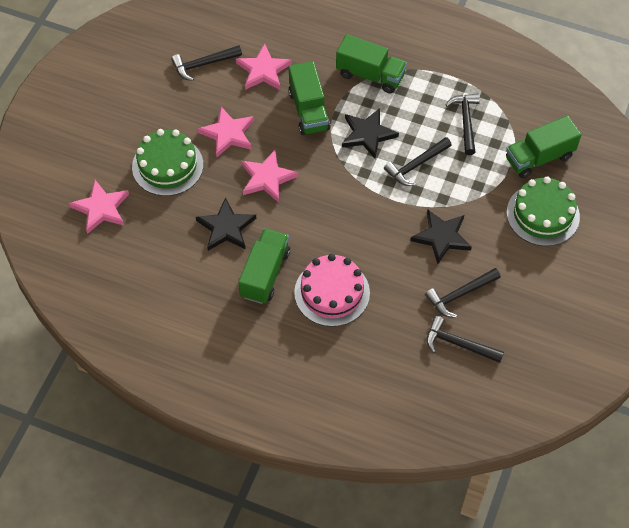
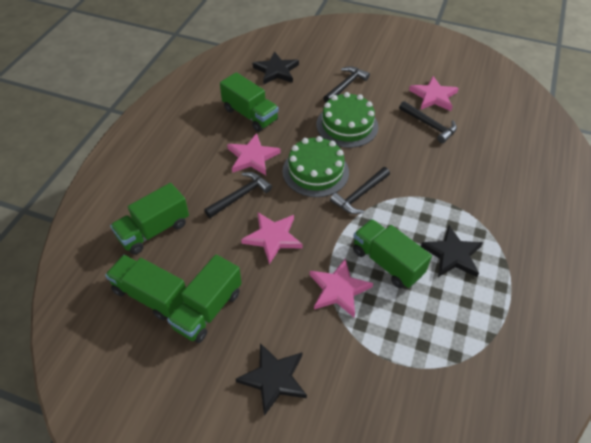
black hammer: 5 -> 4
green truck: 4 -> 5
pink cake: 1 -> 0

